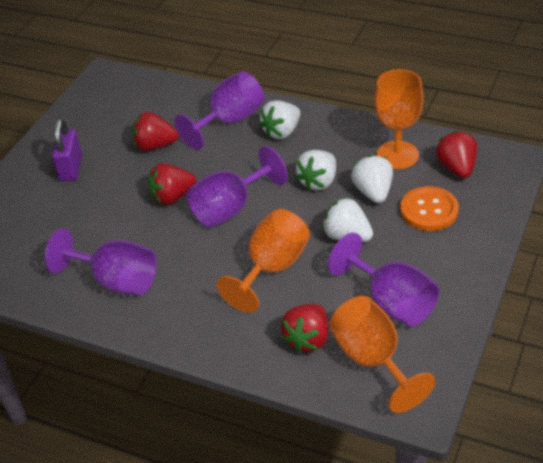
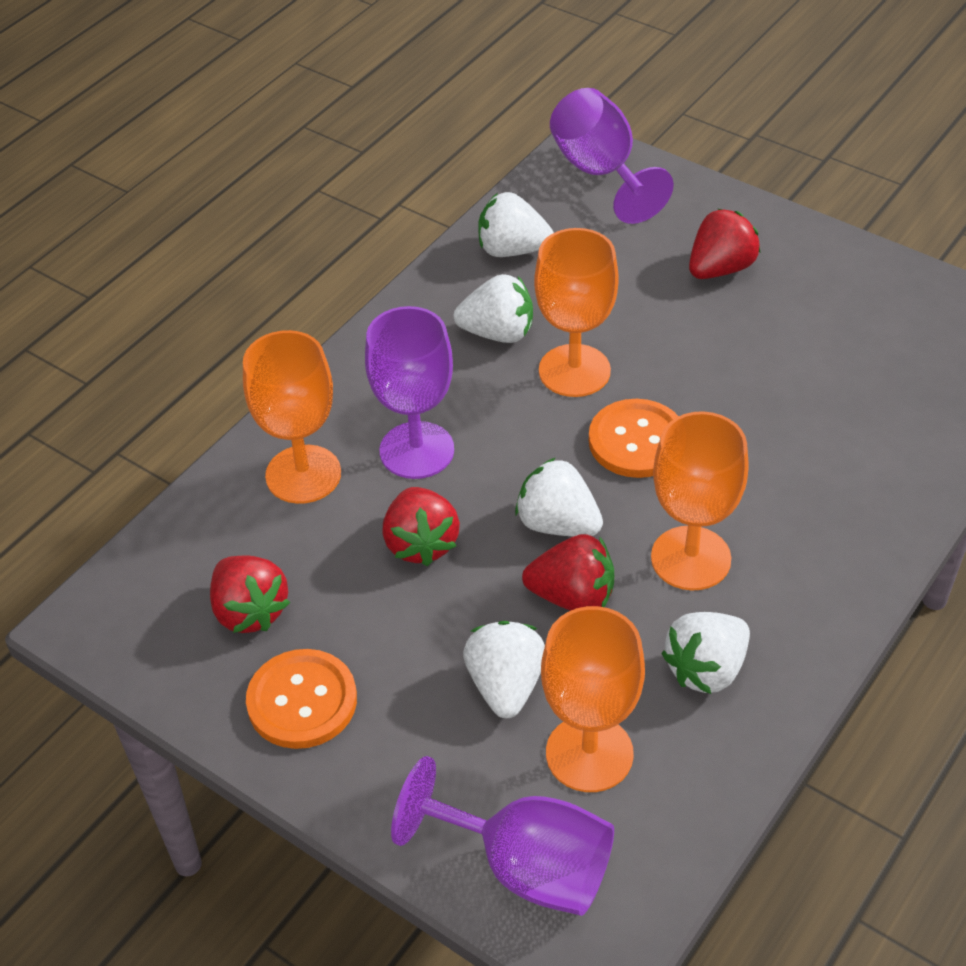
orange button: 1 -> 2
orange goblet: 3 -> 4
purple goblet: 4 -> 3
purple padlock: 1 -> 0
white strawberry: 4 -> 5

